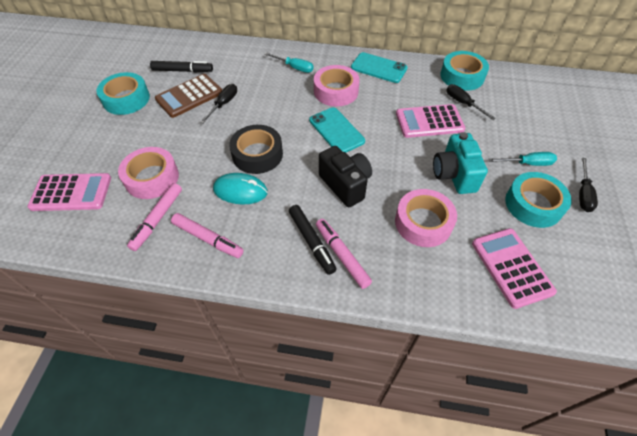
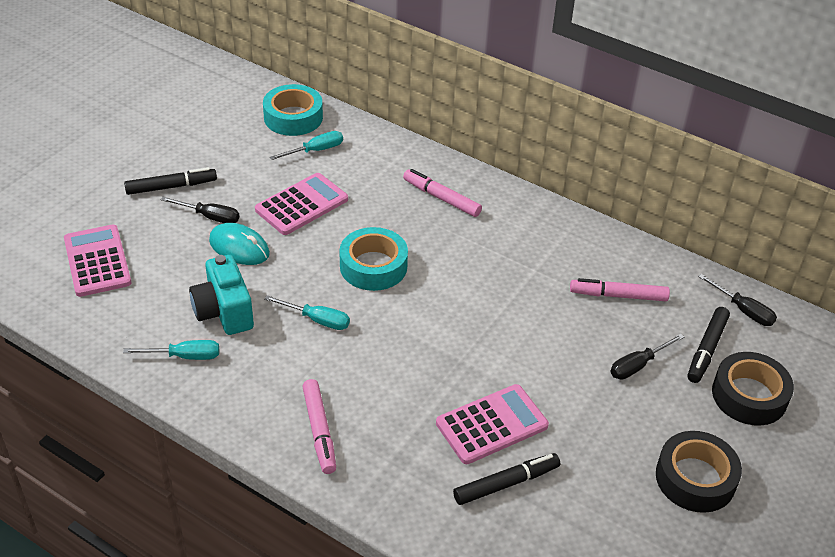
black camera: 1 -> 0
black marker: 2 -> 3
black tape: 1 -> 2
brown calculator: 1 -> 0
pink tape: 3 -> 0
turquoise phone: 2 -> 0
turquoise screwdriver: 2 -> 3
turquoise tape: 3 -> 2

